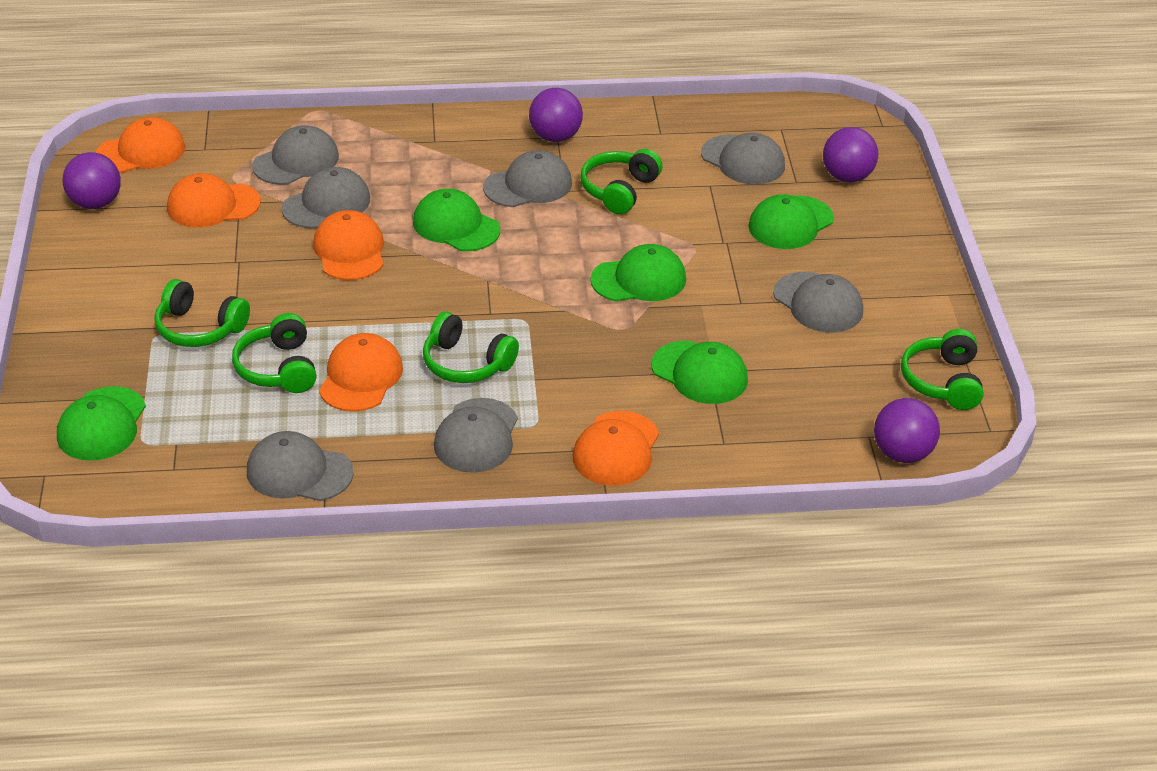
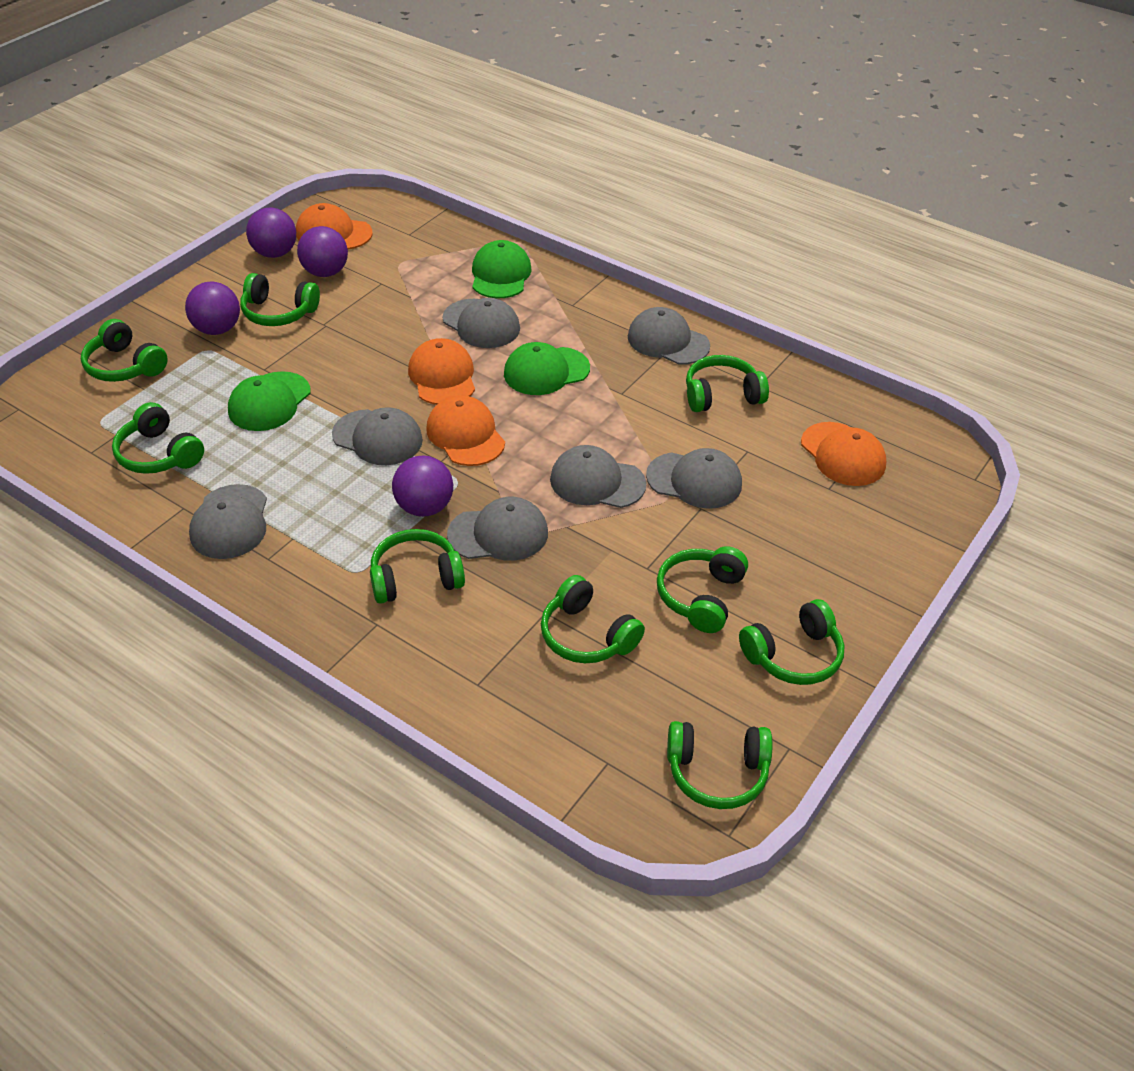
green cap: 5 -> 3
green headphones: 5 -> 9
orange cap: 5 -> 4

